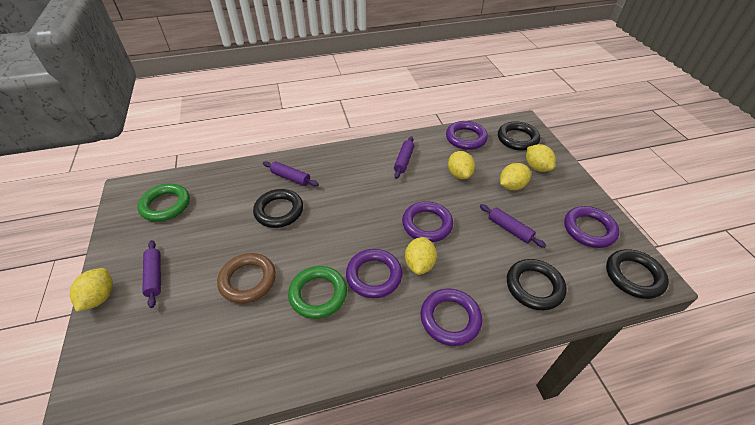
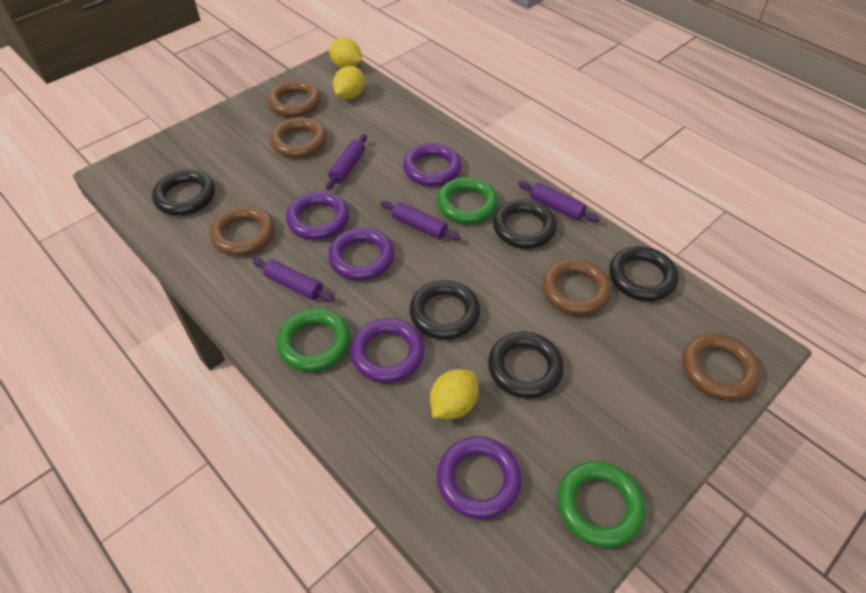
black ring: 4 -> 5
brown ring: 1 -> 5
green ring: 2 -> 3
yellow lemon: 5 -> 3

